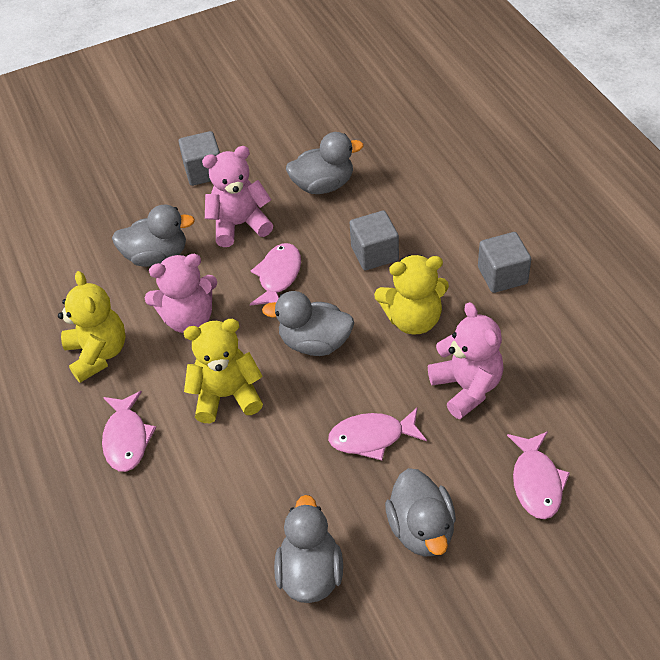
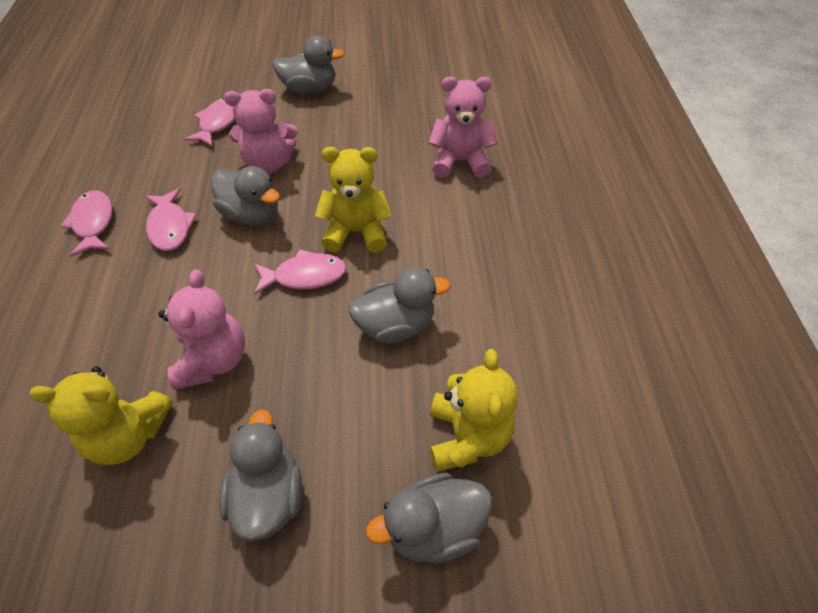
grey cube: 3 -> 0

